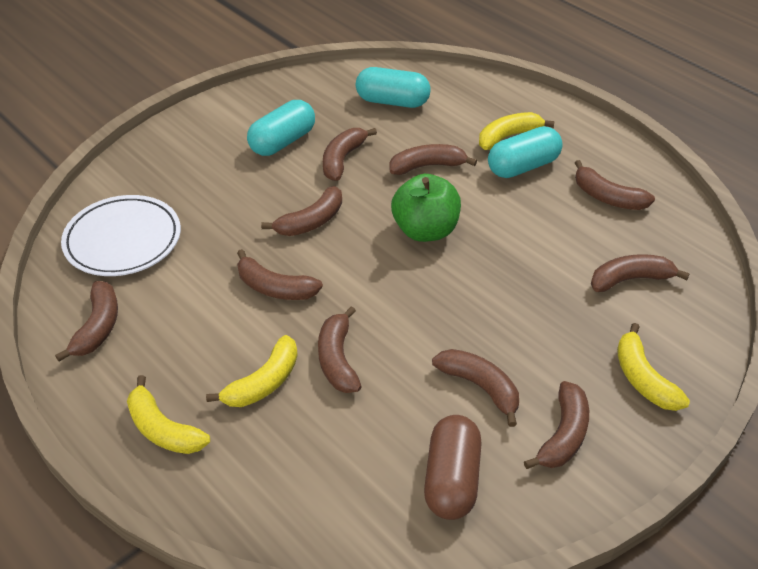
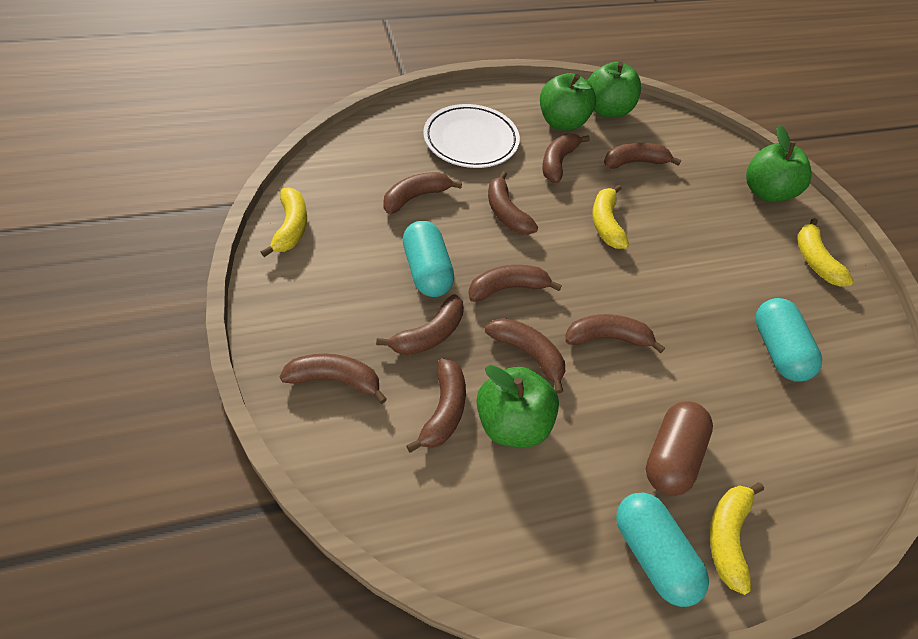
green apple: 1 -> 4

